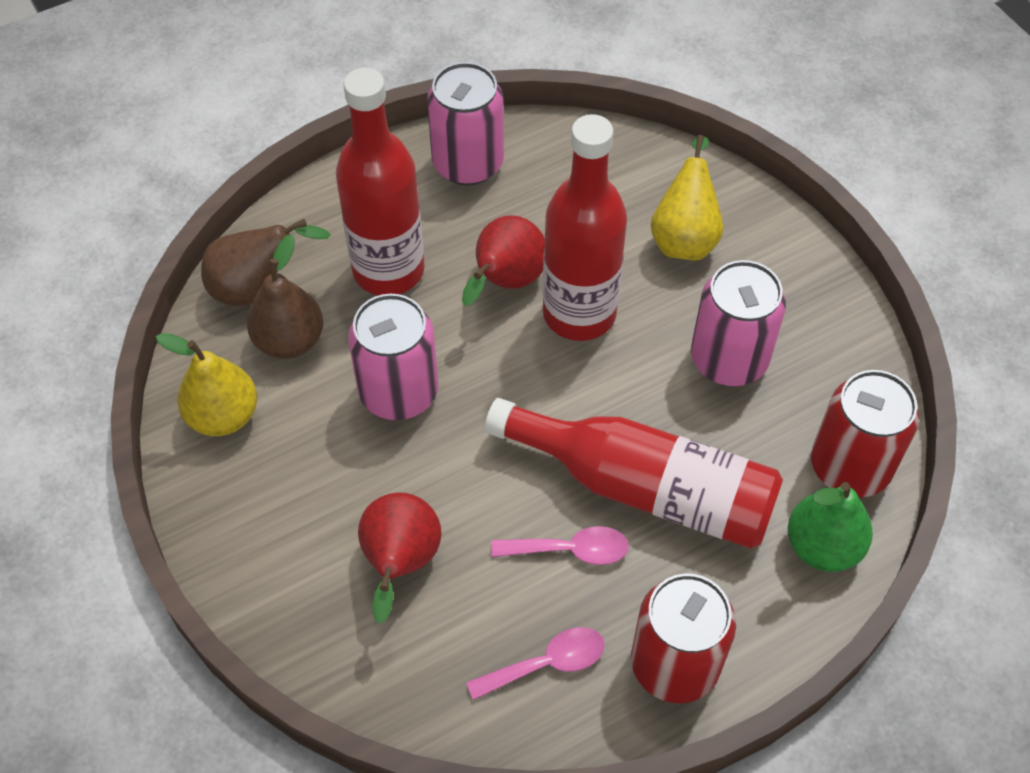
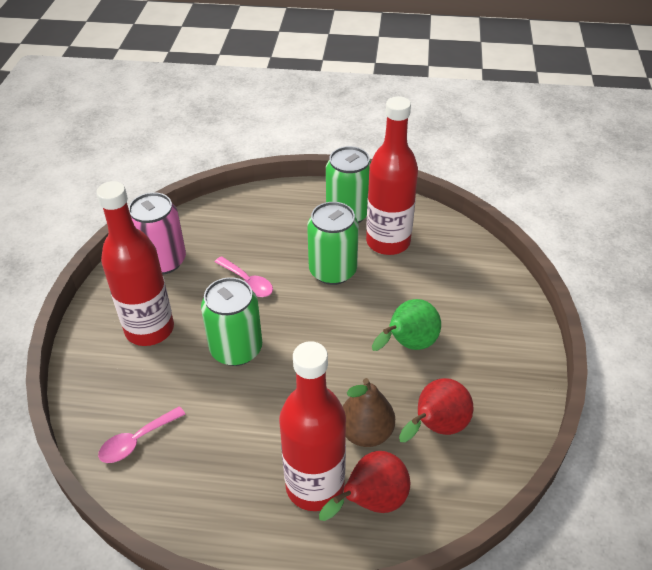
brown pear: 2 -> 1
green can: 0 -> 3
pink can: 3 -> 1
red can: 2 -> 0
yellow pear: 2 -> 0

